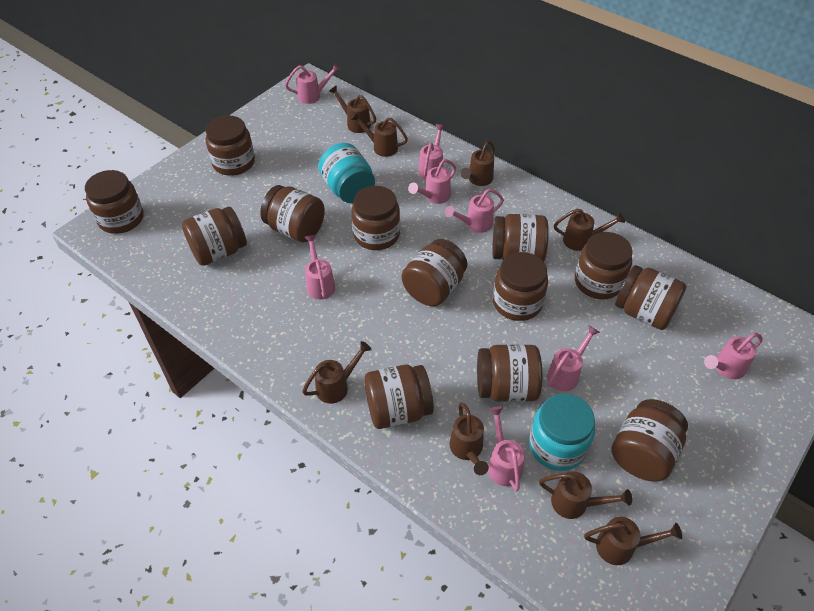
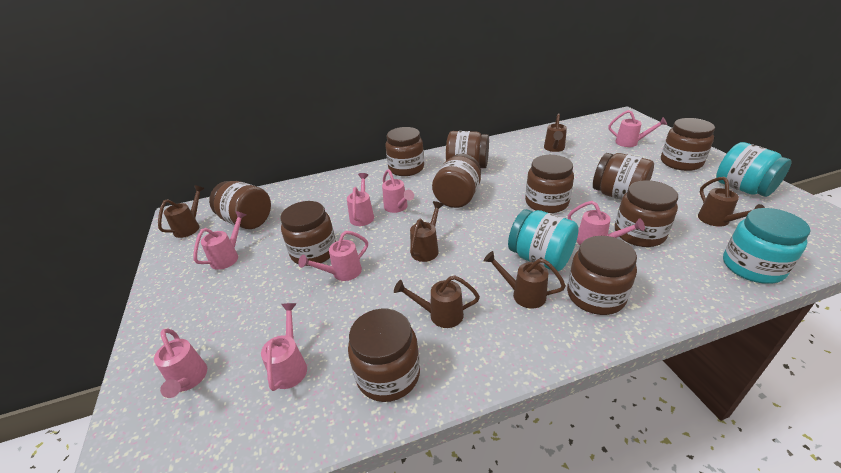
brown jar: 13 -> 11
brown watering can: 8 -> 6
turquoise jar: 2 -> 3

